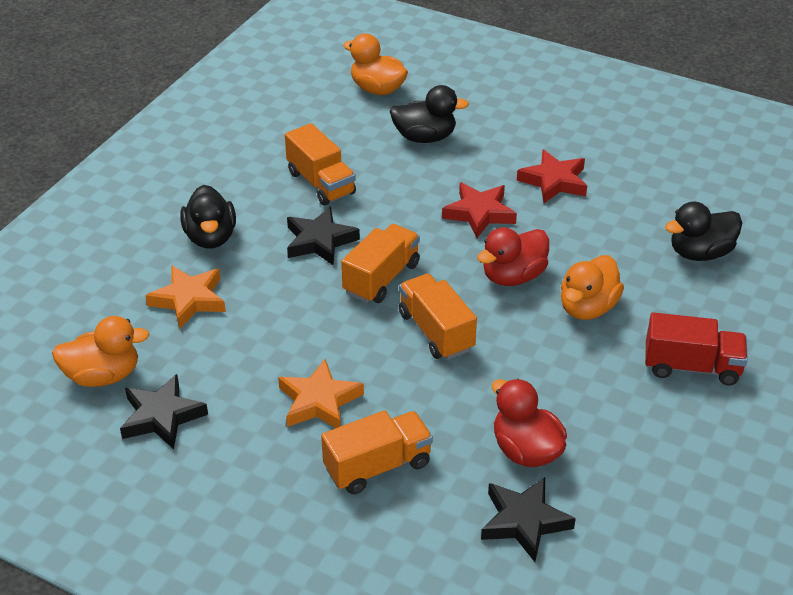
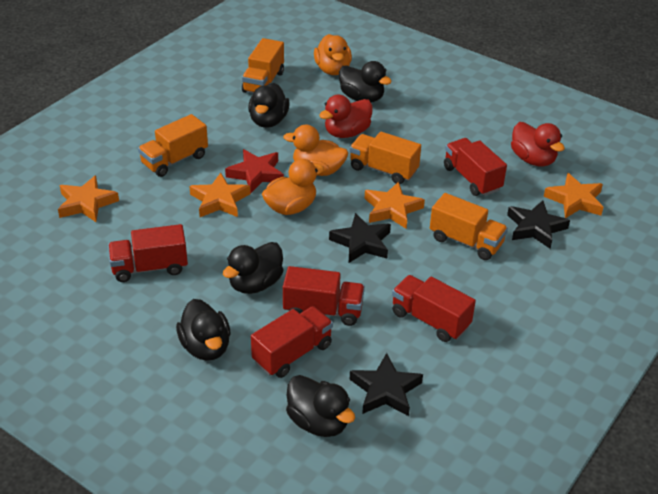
black duck: 3 -> 5
orange star: 2 -> 4
red star: 2 -> 1
red truck: 1 -> 5

